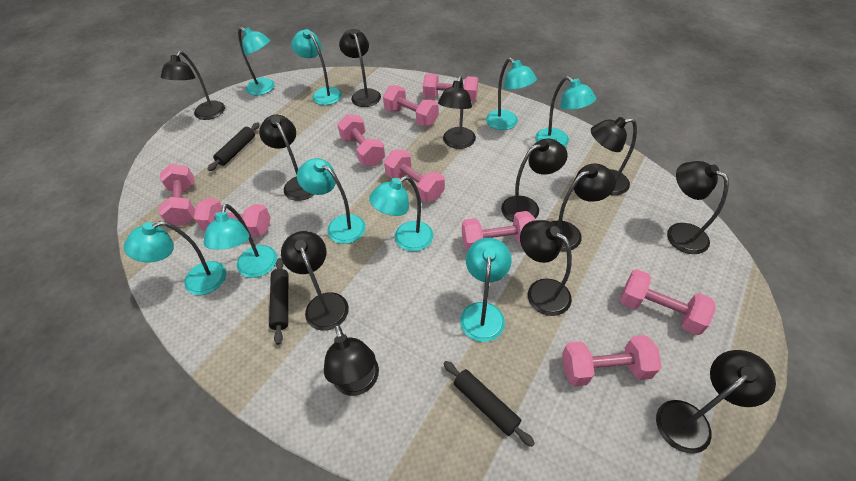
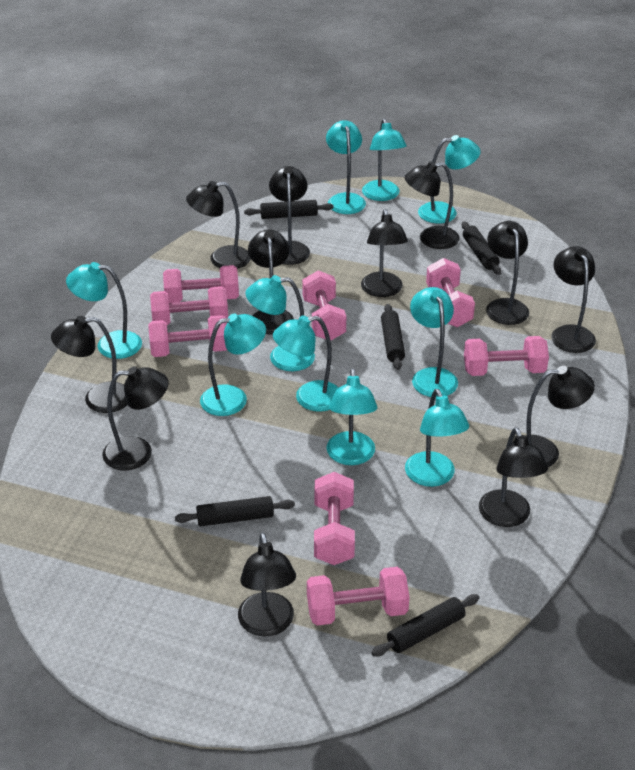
black rolling pin: 3 -> 5
pink dumbbell: 9 -> 8
turquoise lamp: 9 -> 10

